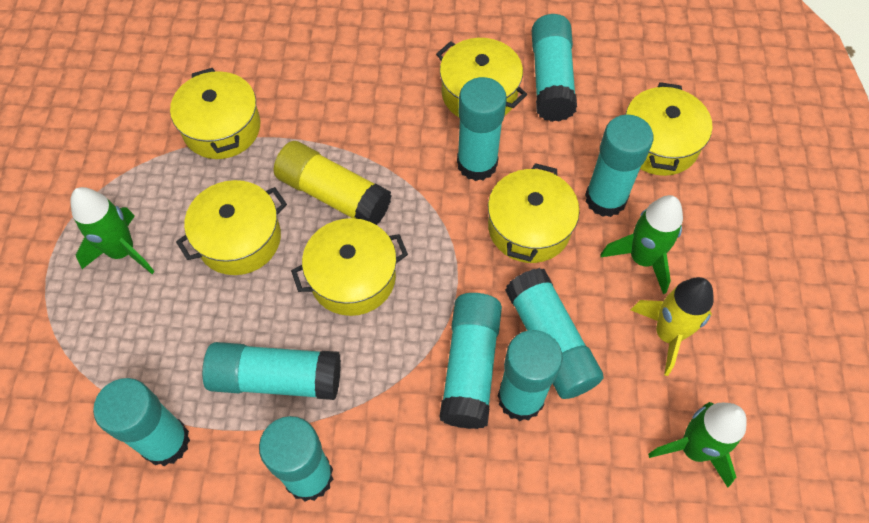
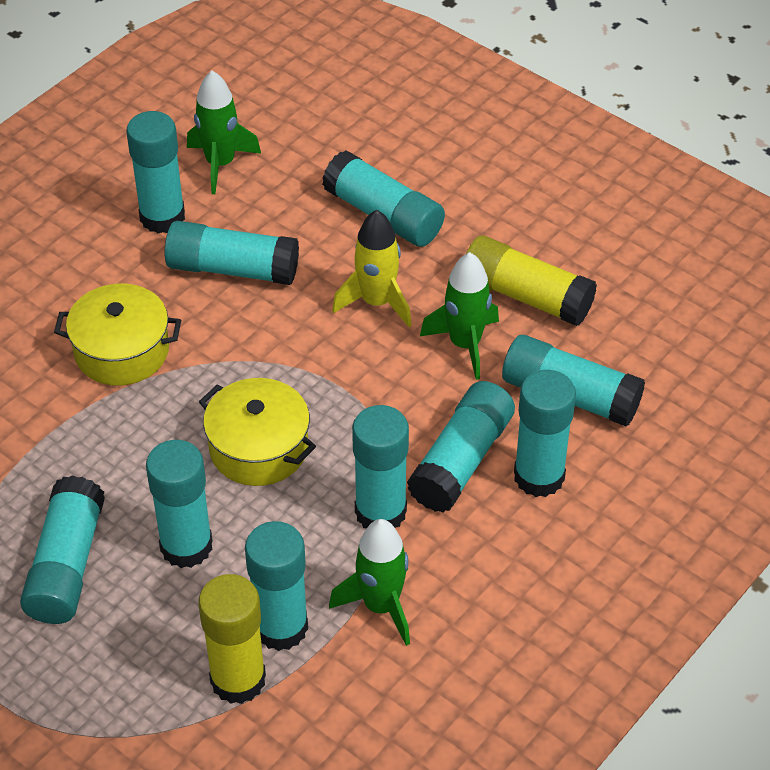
turquoise glue stick: 9 -> 10
yellow glue stick: 1 -> 2
yellow pot: 6 -> 2

